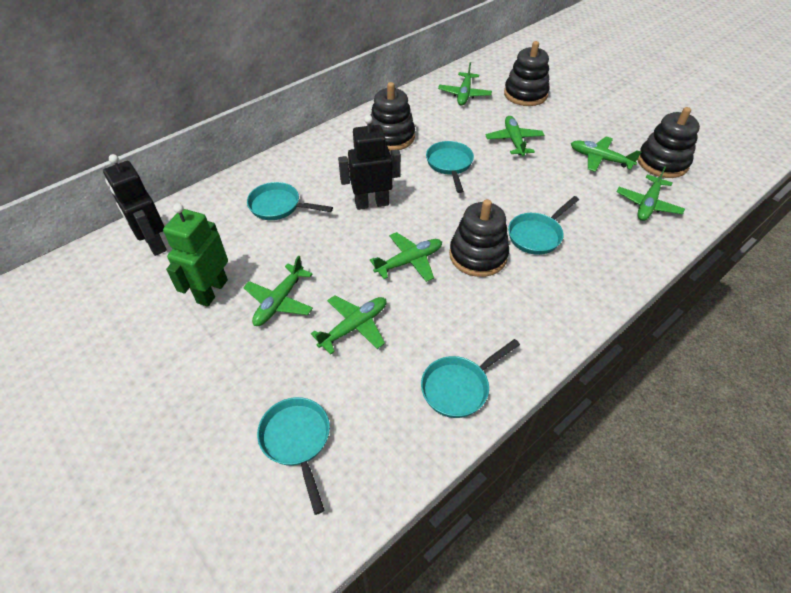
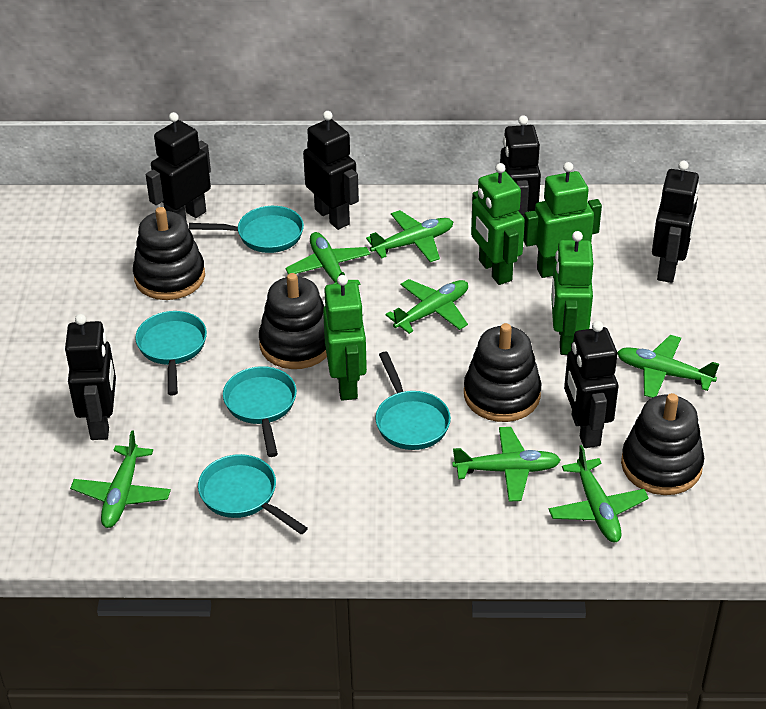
black robot: 2 -> 6
green robot: 1 -> 4

